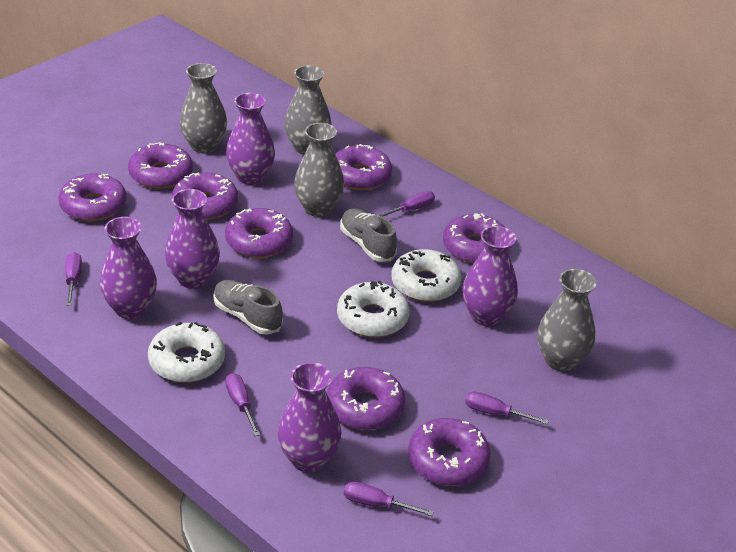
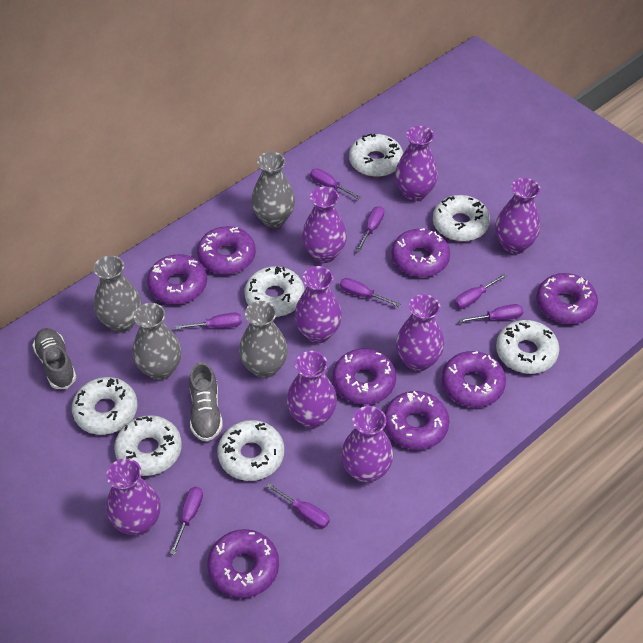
purple screwdriver: 5 -> 8
purple vase: 5 -> 8
white donut: 3 -> 7

